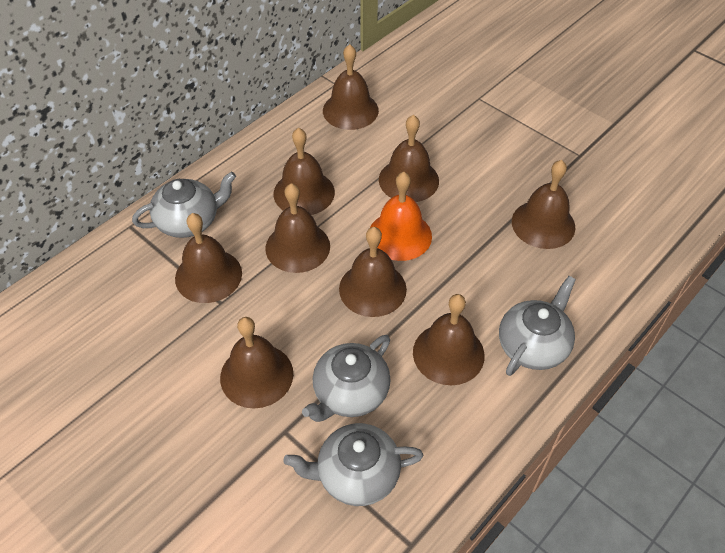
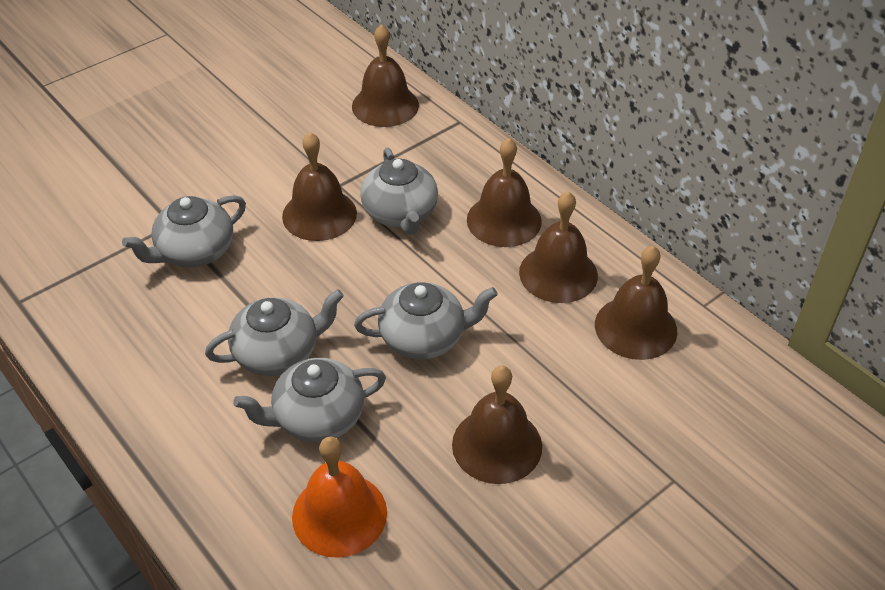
brown bell: 9 -> 6
grey teapot: 4 -> 5

